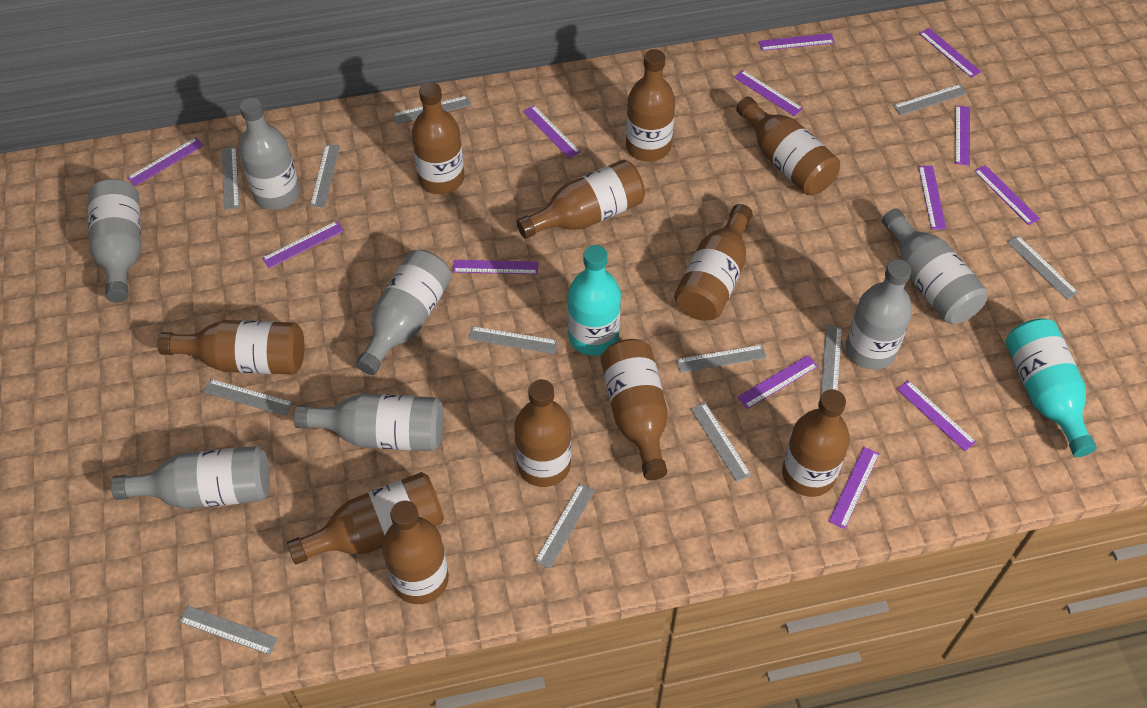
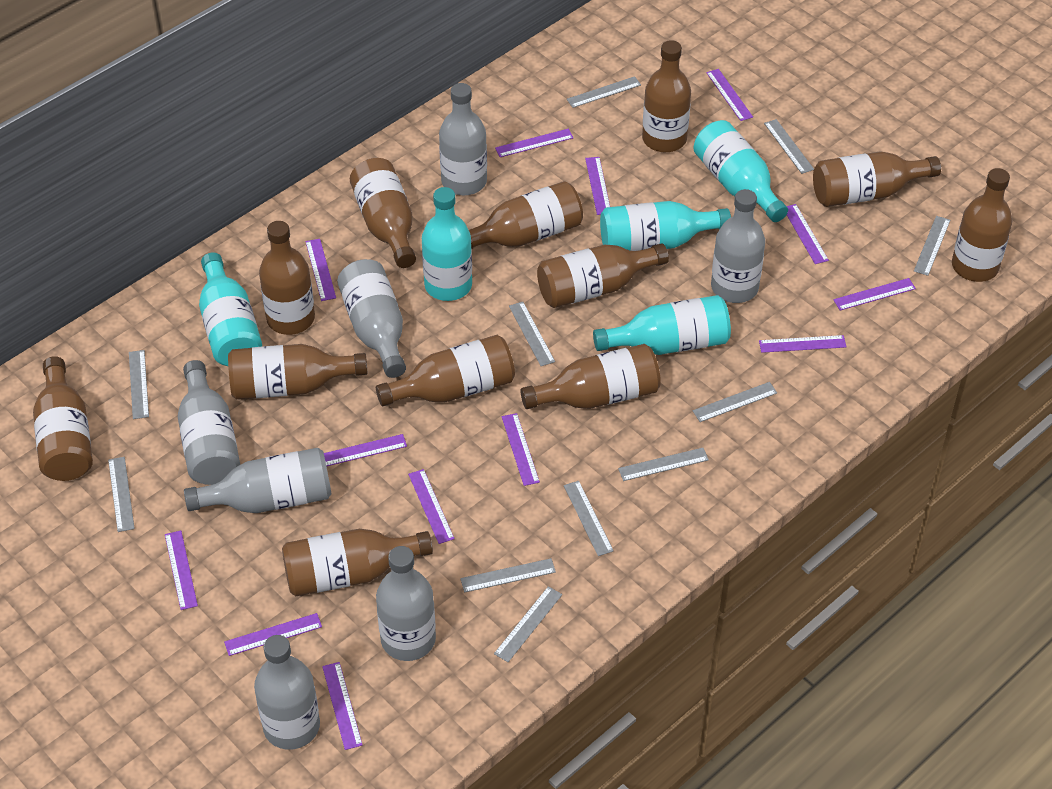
brown bottle: 11 -> 12
grey ruler: 12 -> 11
turquoise bottle: 2 -> 5

